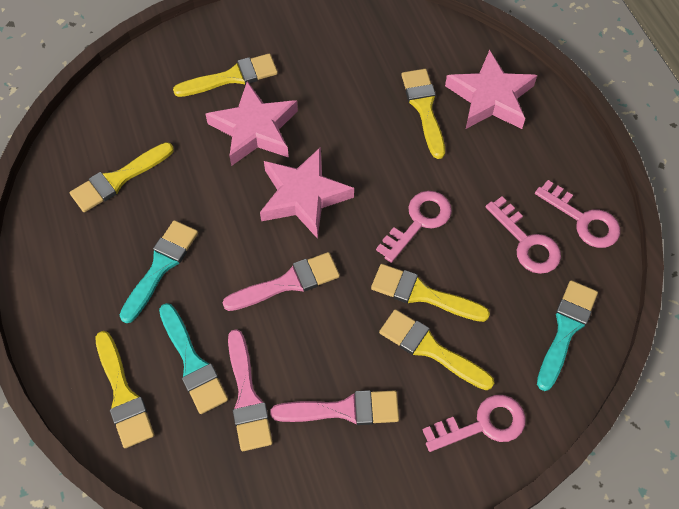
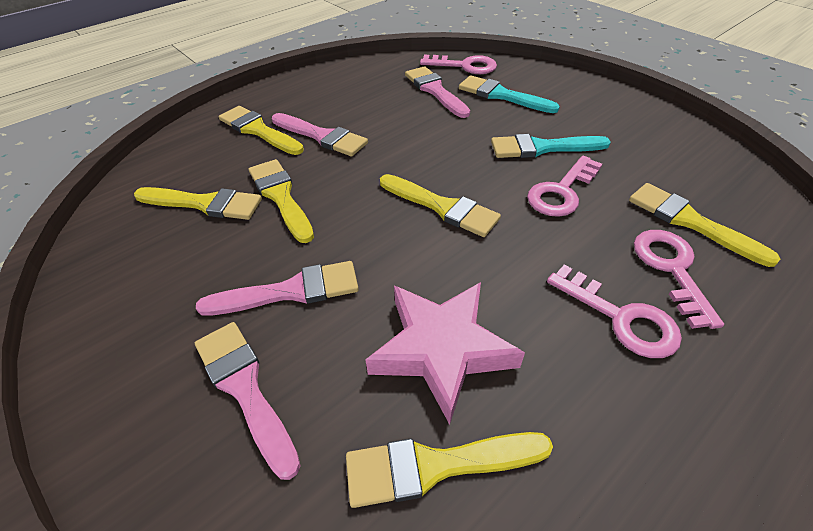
pink brush: 3 -> 4
pink star: 3 -> 1
turquoise brush: 3 -> 2

